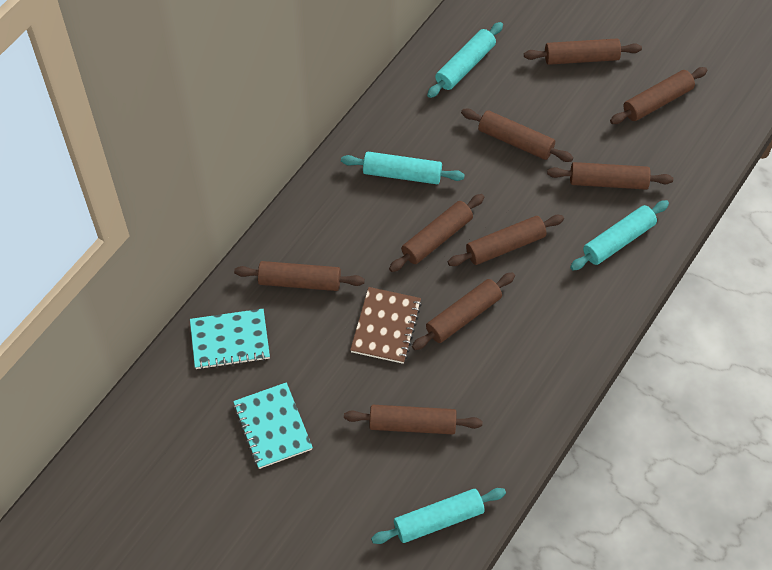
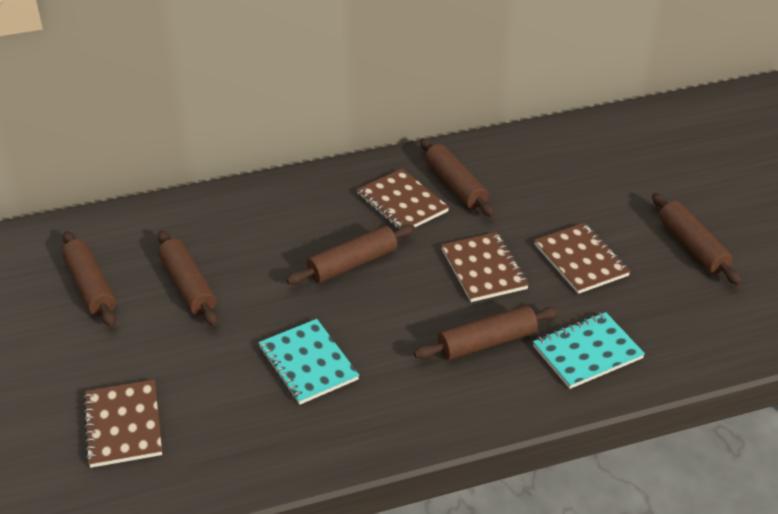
brown notebook: 1 -> 4
brown rolling pin: 9 -> 6
turquoise rolling pin: 4 -> 0

